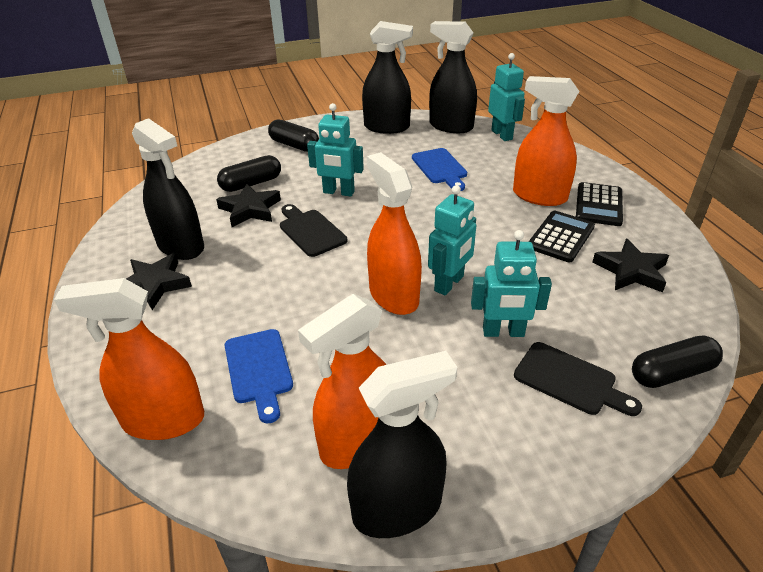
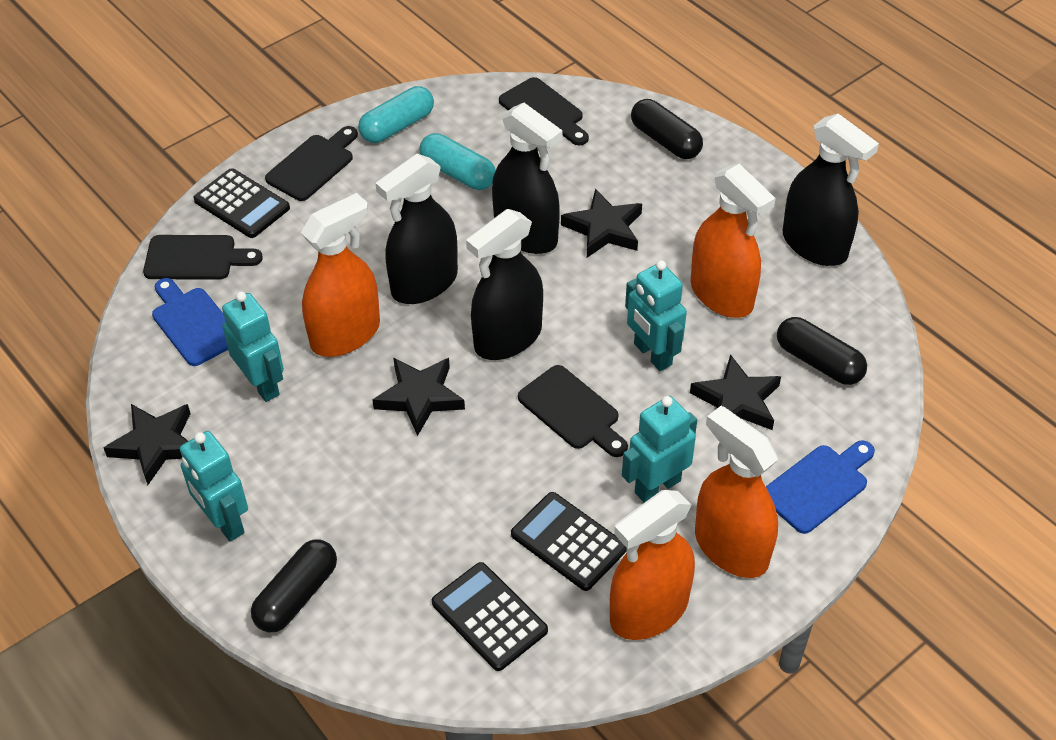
black calculator: 2 -> 3
black cutting board: 2 -> 4
black star: 3 -> 4
turquoise capsule: 0 -> 2

